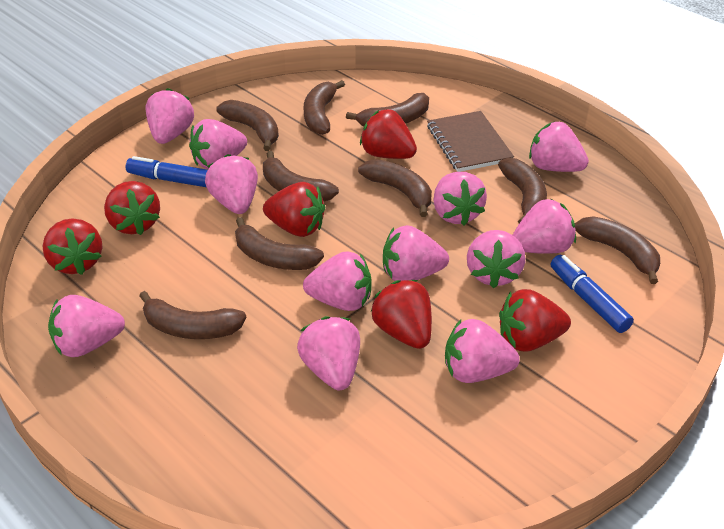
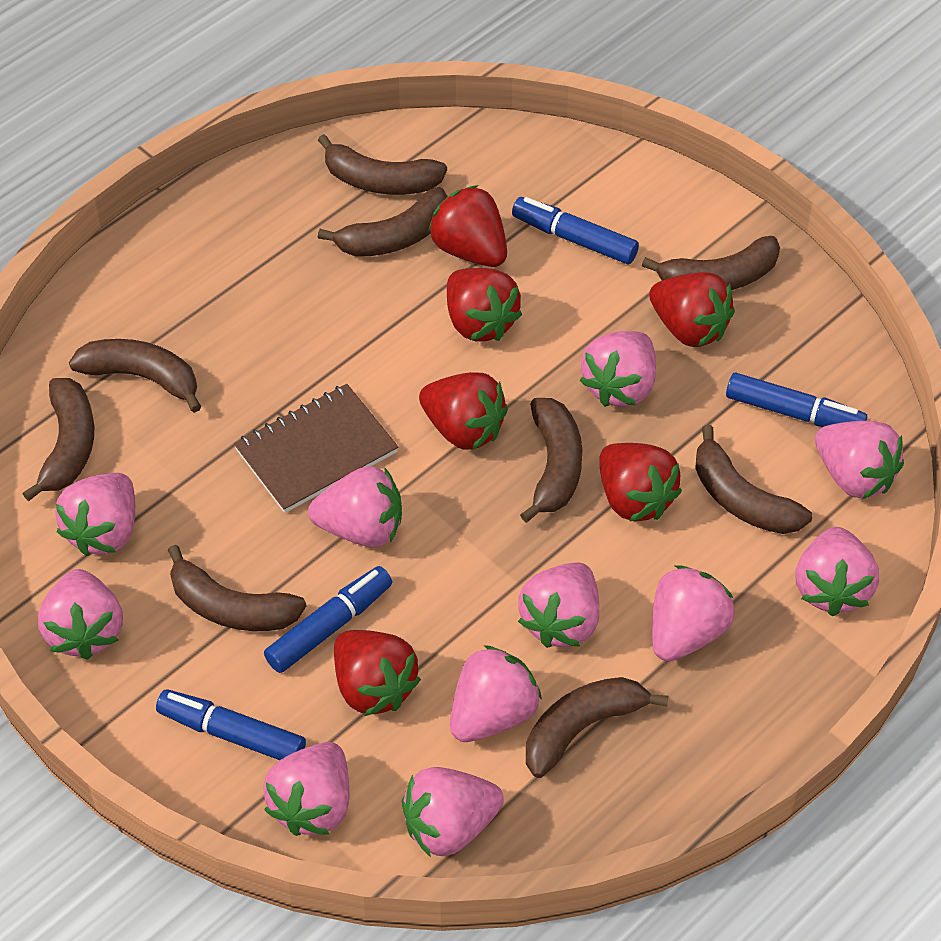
blue marker: 2 -> 4
pink strawberry: 12 -> 11

